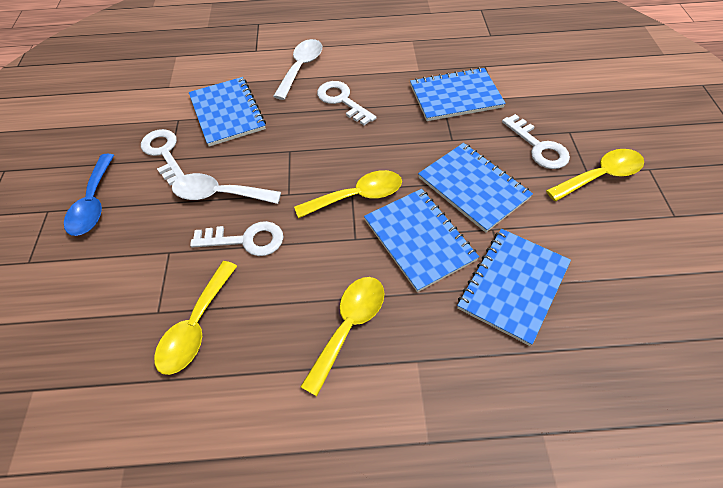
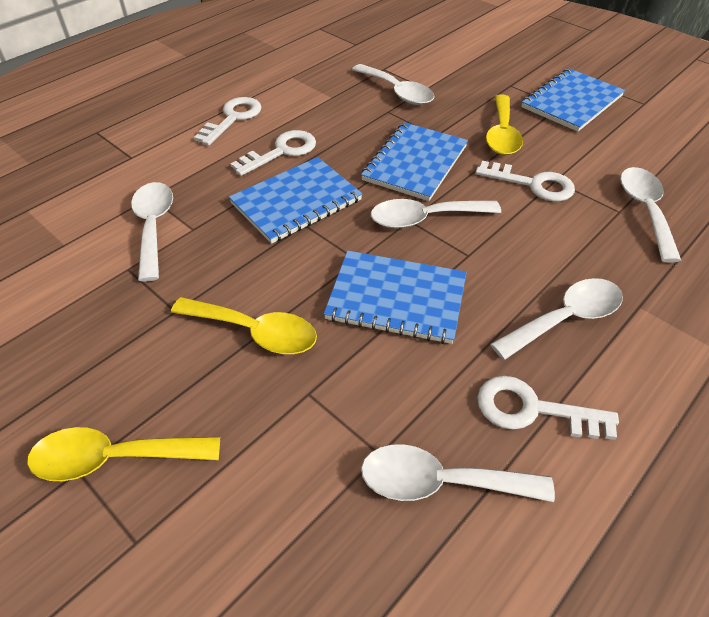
blue notebook: 5 -> 4
blue spoon: 1 -> 0
white spoon: 2 -> 6
yellow spoon: 4 -> 3

